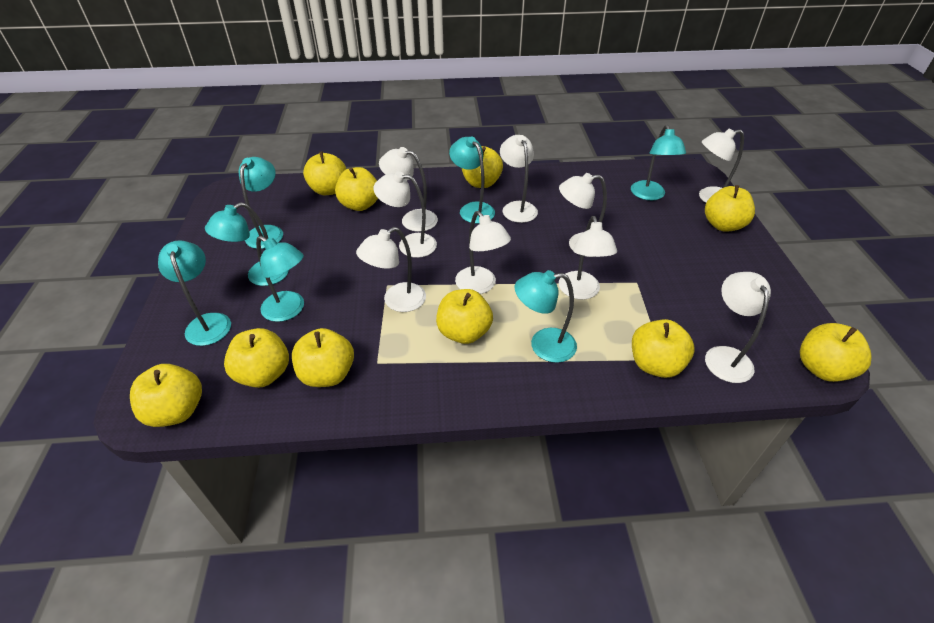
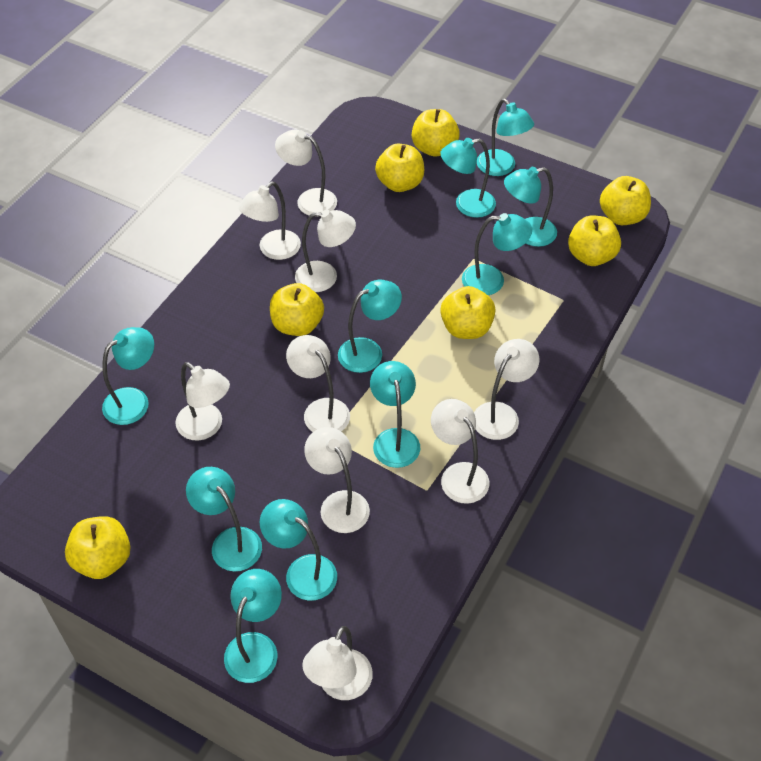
turquoise lamp: 7 -> 10
yellow apple: 10 -> 7

